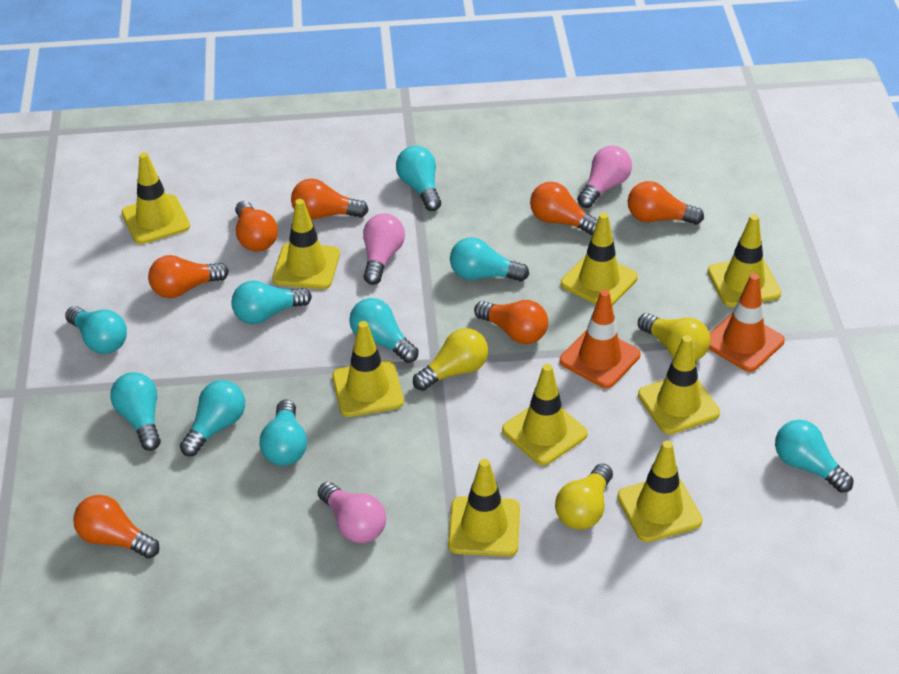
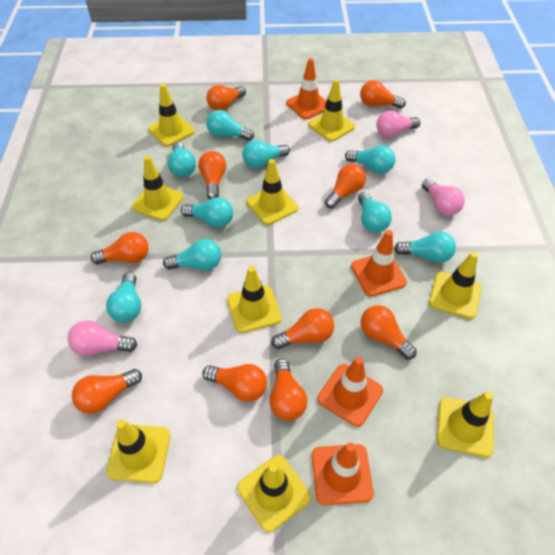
orange light bulb: 7 -> 10
orange traffic cone: 2 -> 4
yellow light bulb: 3 -> 0

